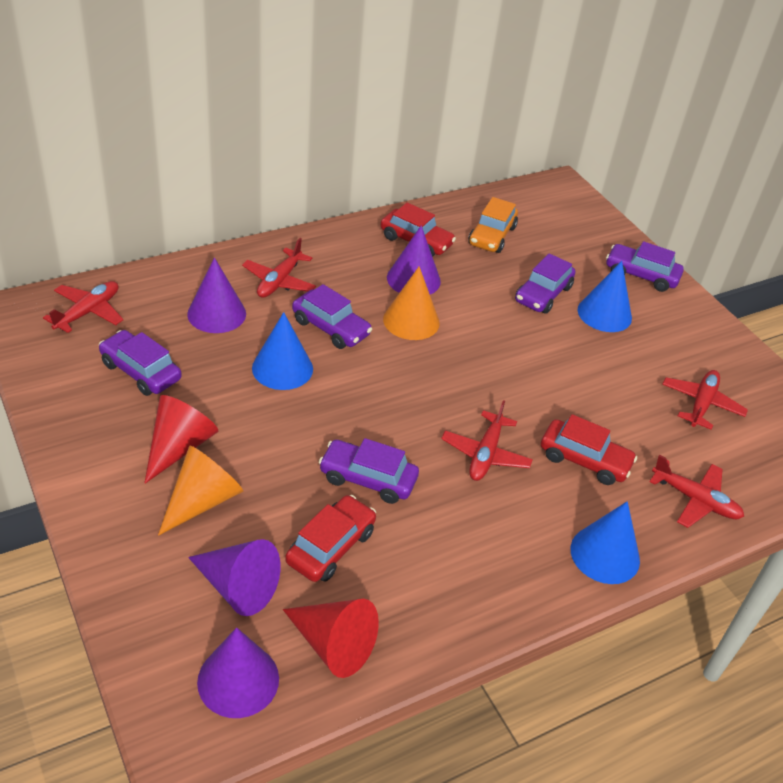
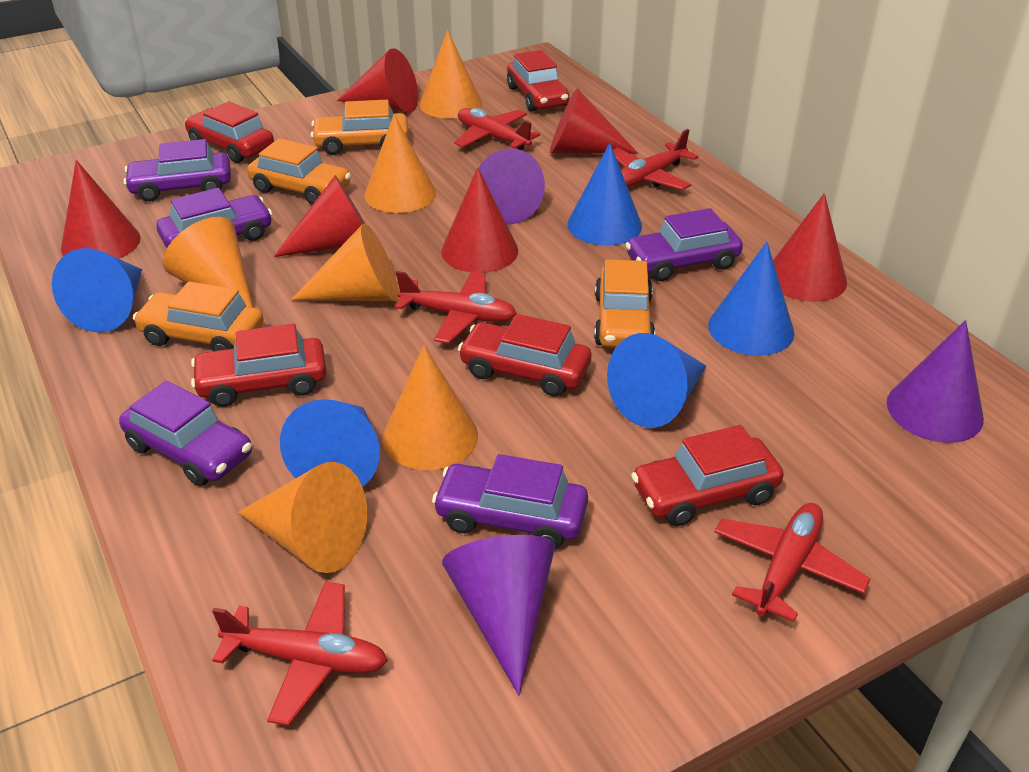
blue cone: 3 -> 5
orange car: 1 -> 4
orange cone: 2 -> 6
purple cone: 4 -> 3
red car: 3 -> 5
red cone: 2 -> 6

